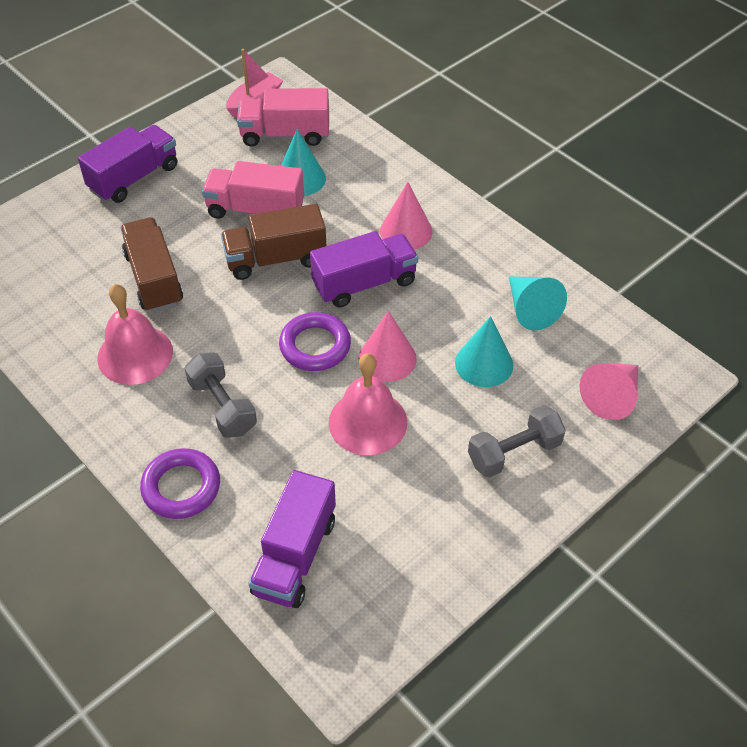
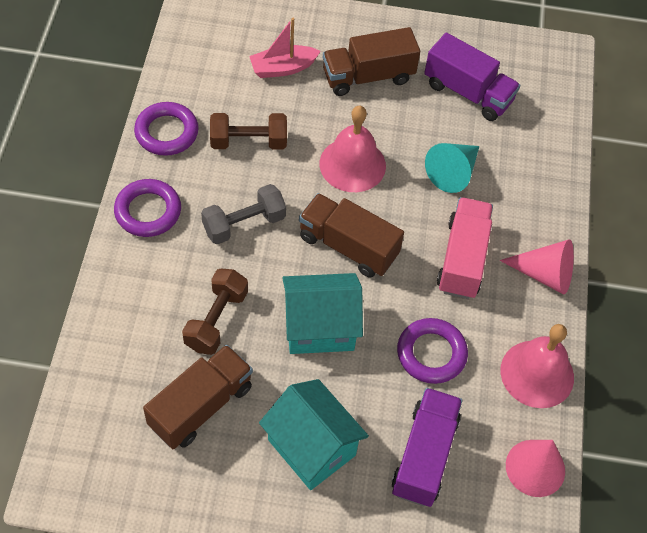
brown dumbbell: 0 -> 2
brown truck: 2 -> 3
grey dumbbell: 2 -> 1
pink cone: 3 -> 2
pink truck: 2 -> 1
purple ring: 2 -> 3
purple truck: 3 -> 2
turquoise cone: 3 -> 1
turquoise house: 0 -> 2

